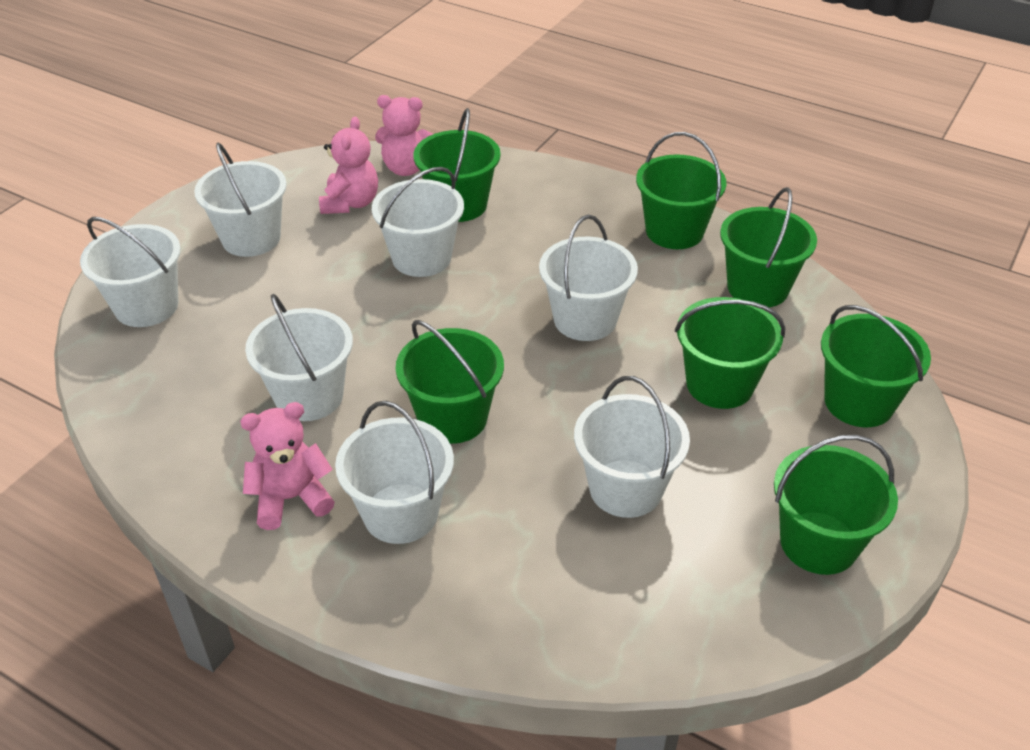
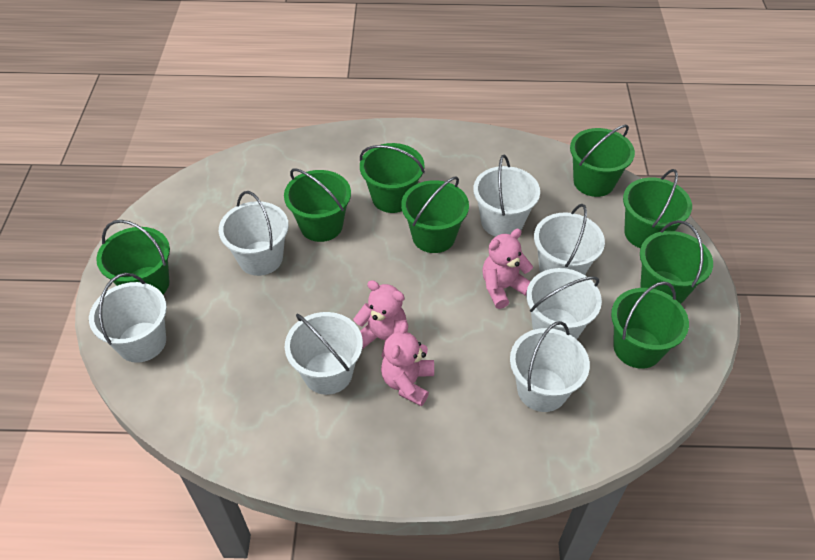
green bucket: 7 -> 8

